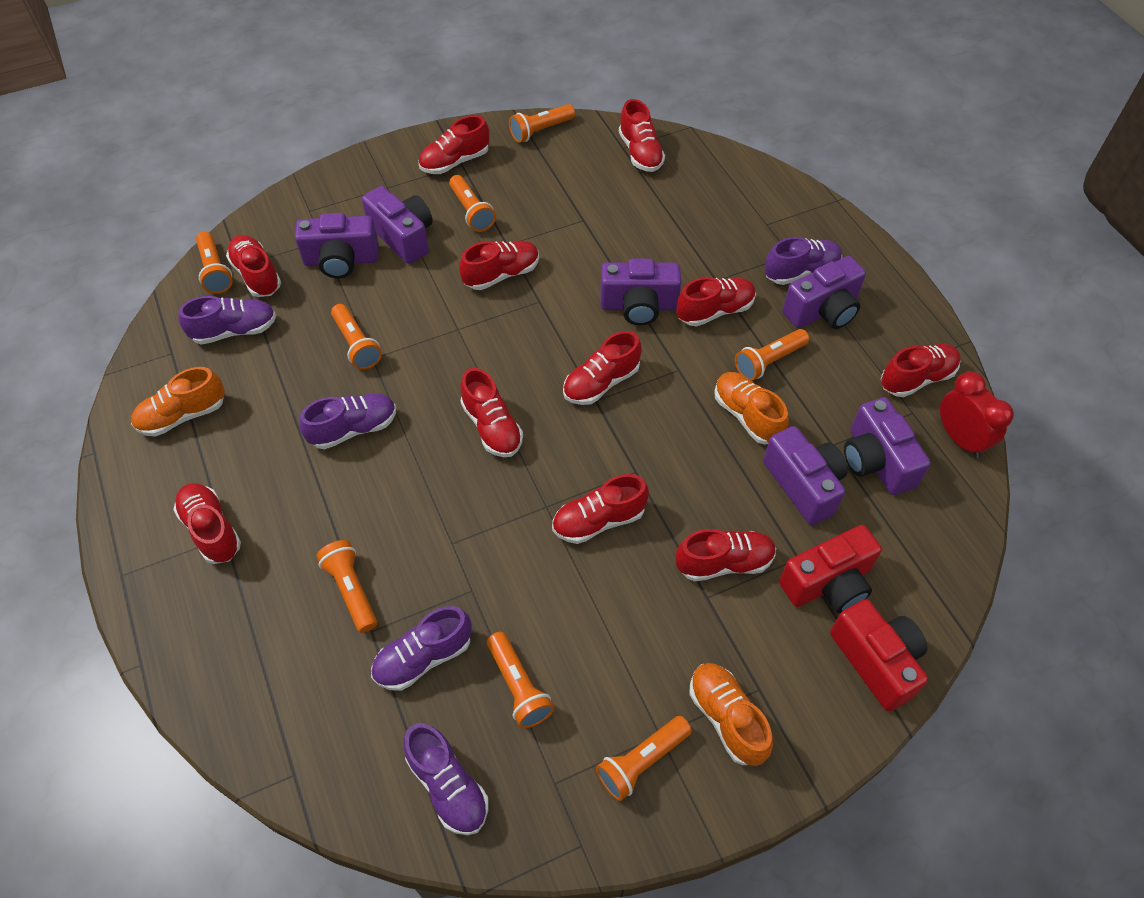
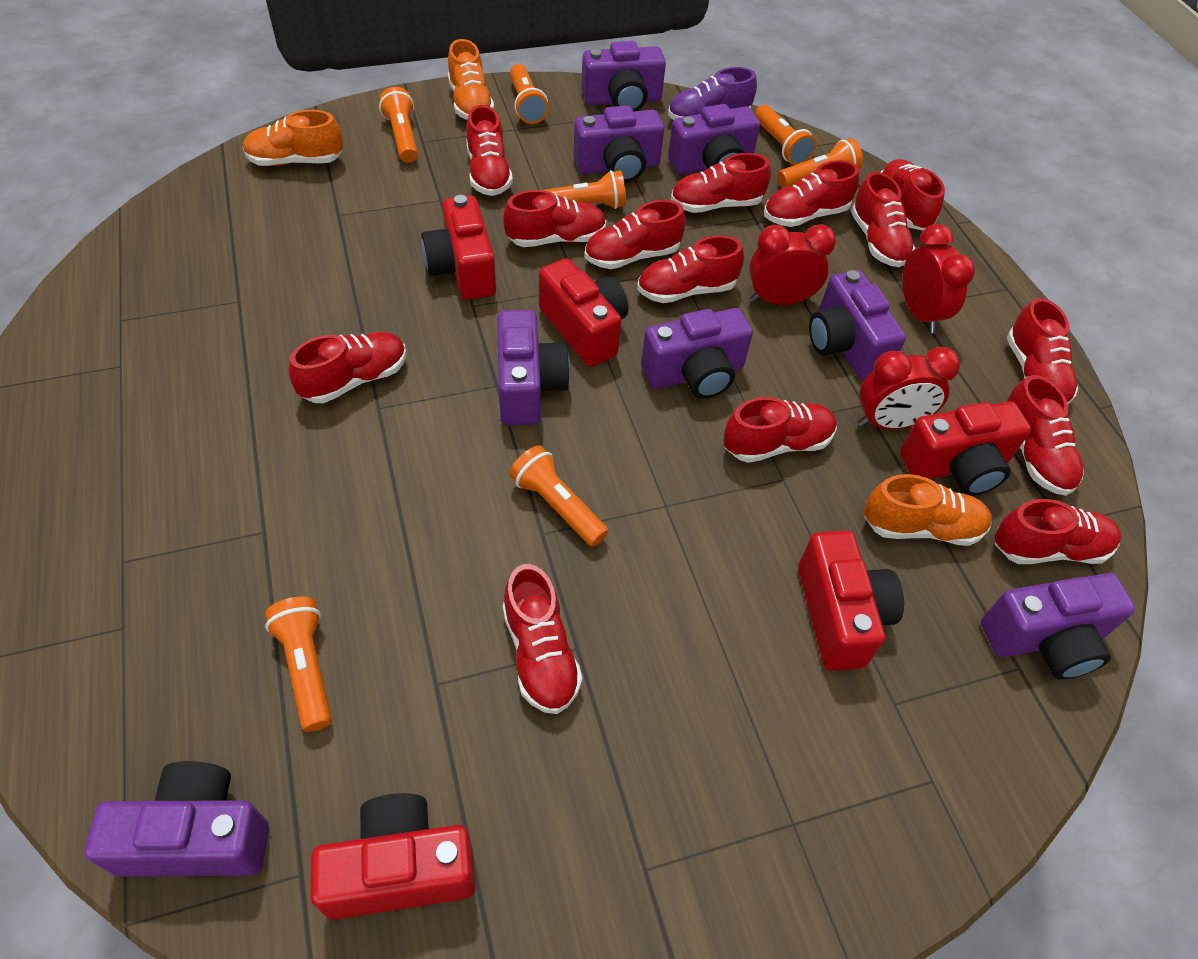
orange flashlight: 8 -> 7
purple camera: 6 -> 8
purple shoe: 5 -> 1
red camera: 2 -> 5
red clock: 1 -> 3
red shoe: 11 -> 14

